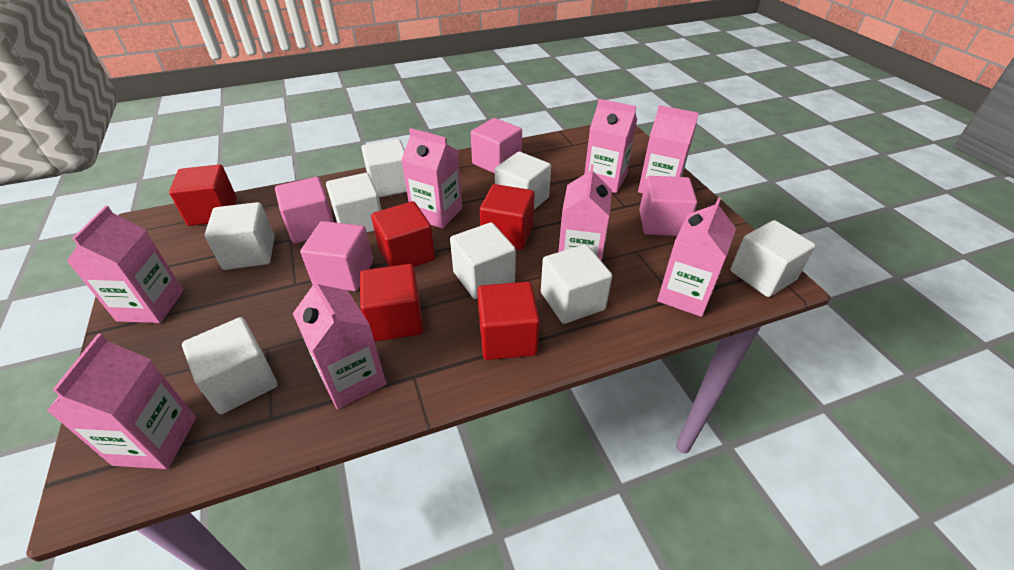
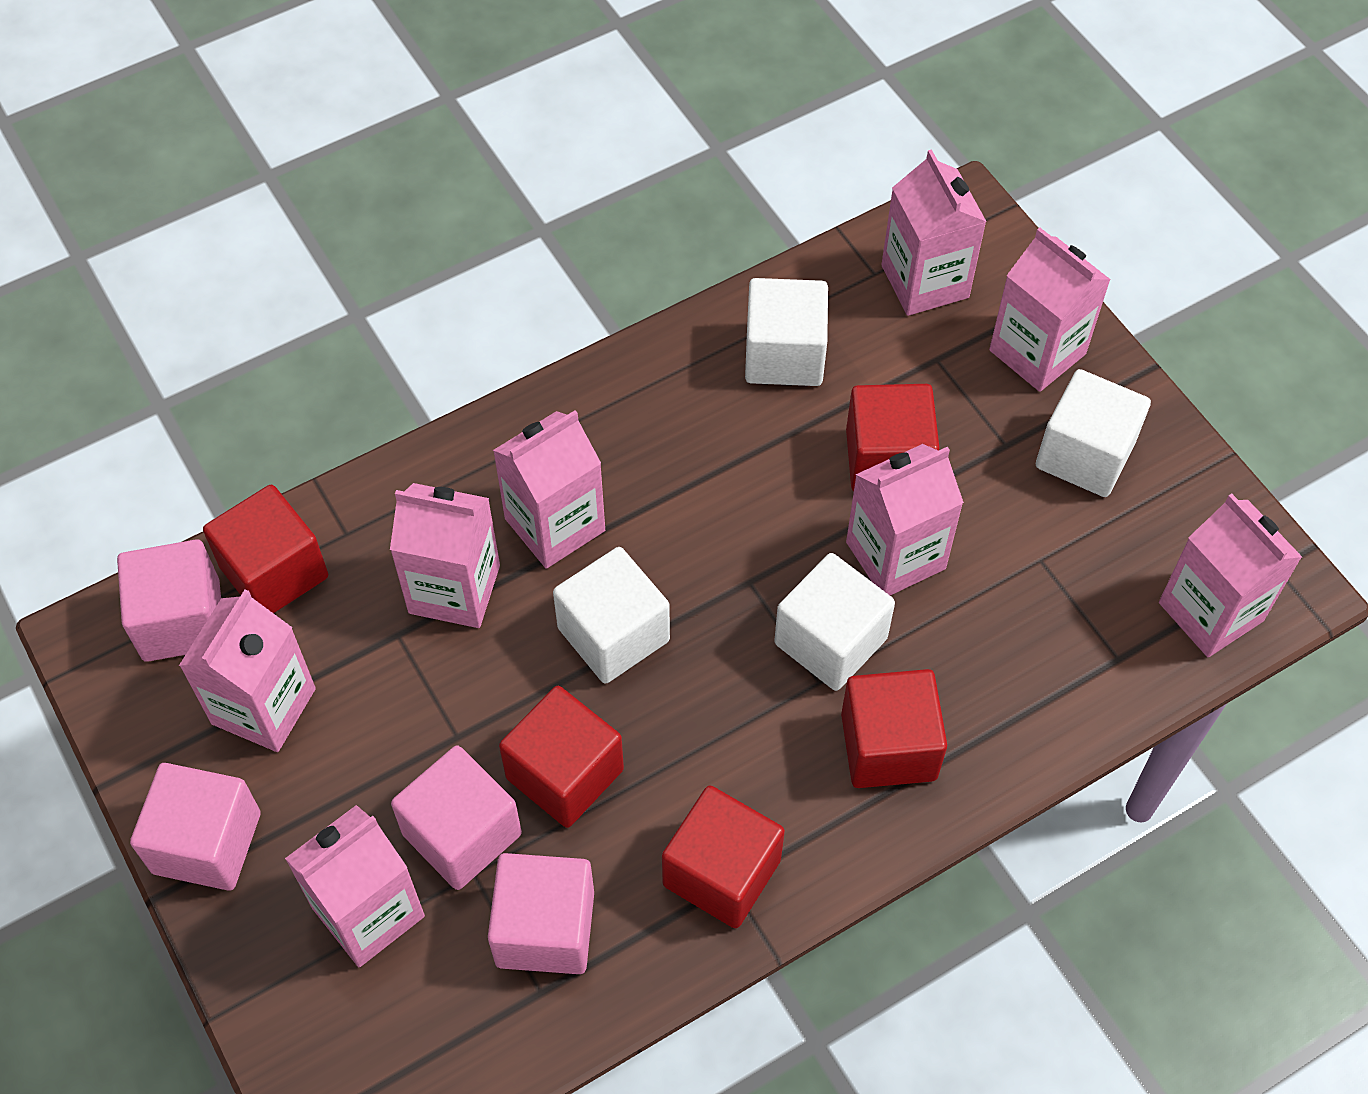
white cube: 8 -> 4

